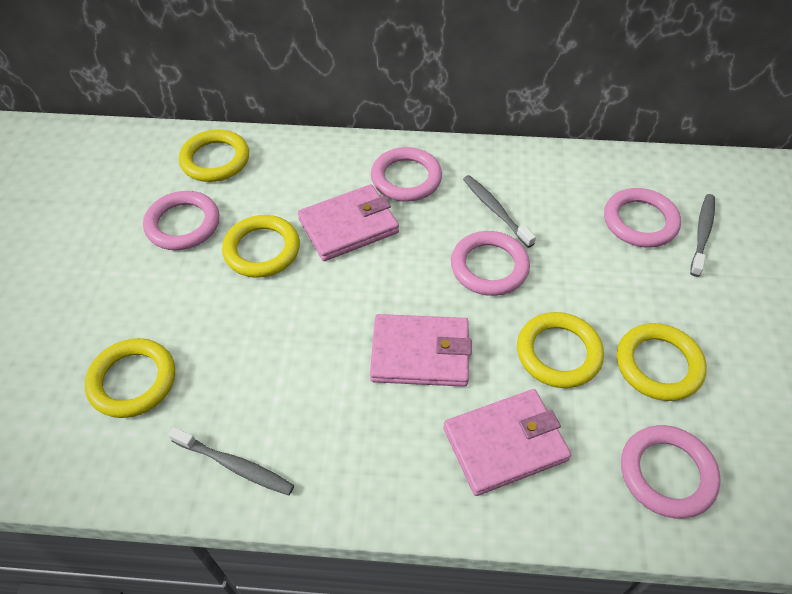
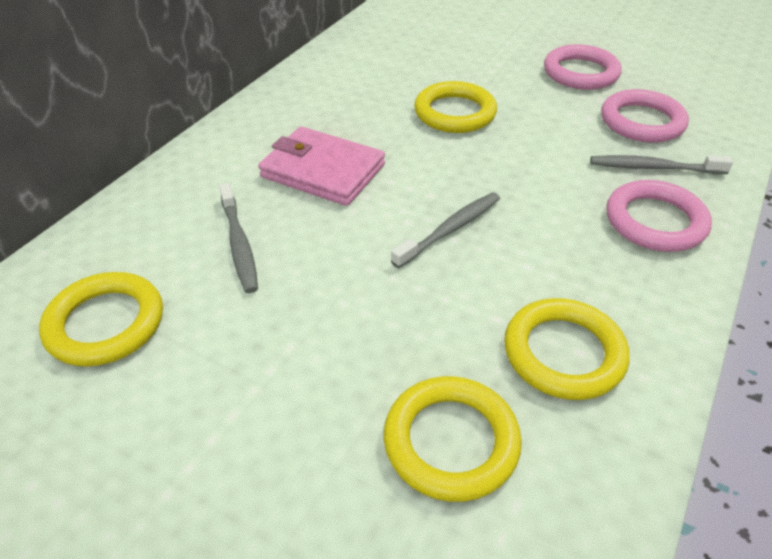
pink ring: 5 -> 3
pink wallet: 3 -> 1
yellow ring: 5 -> 4

